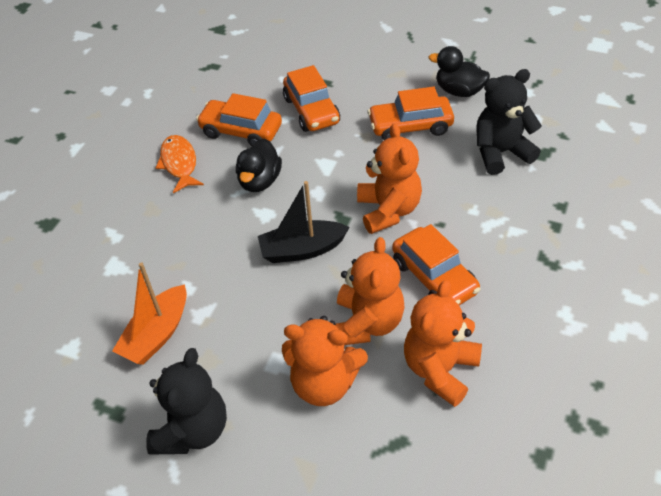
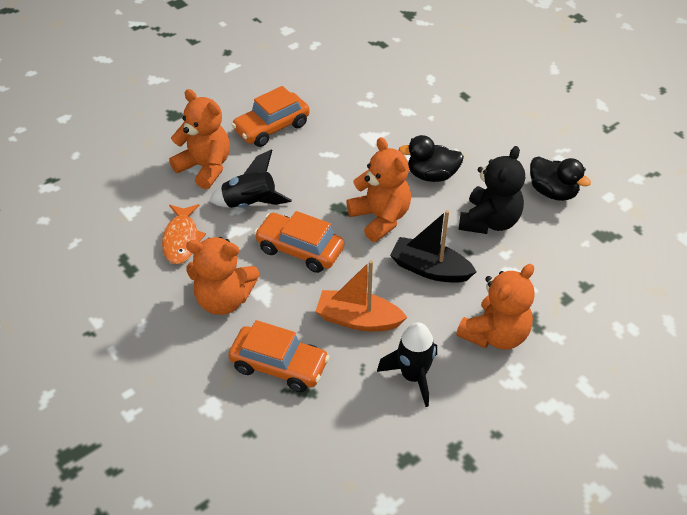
black rocket: 0 -> 2
black teddy bear: 2 -> 1
orange car: 4 -> 3

